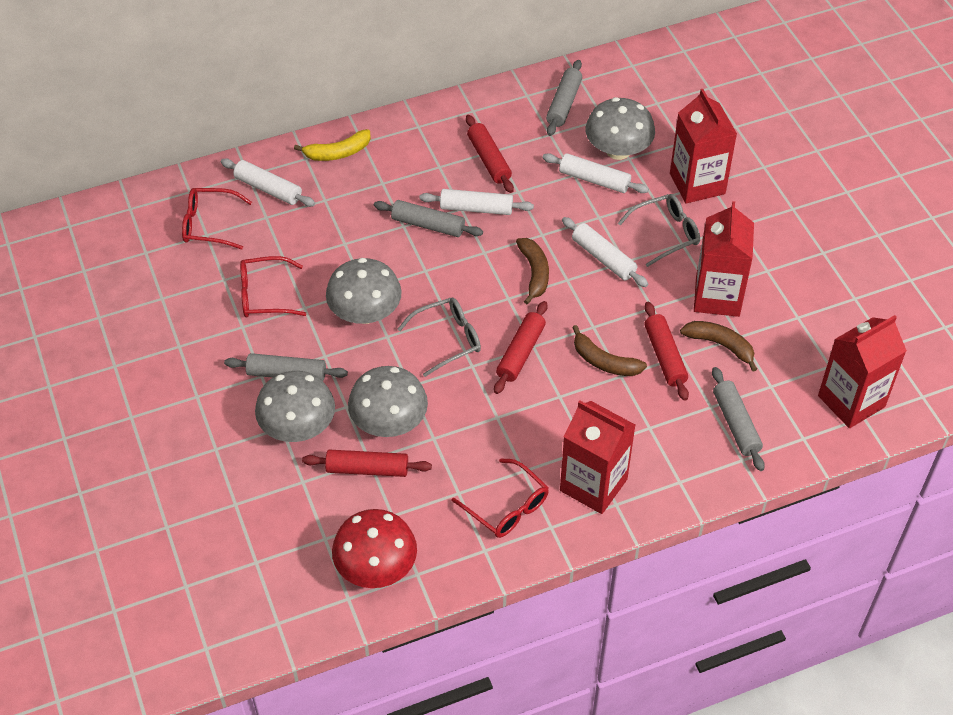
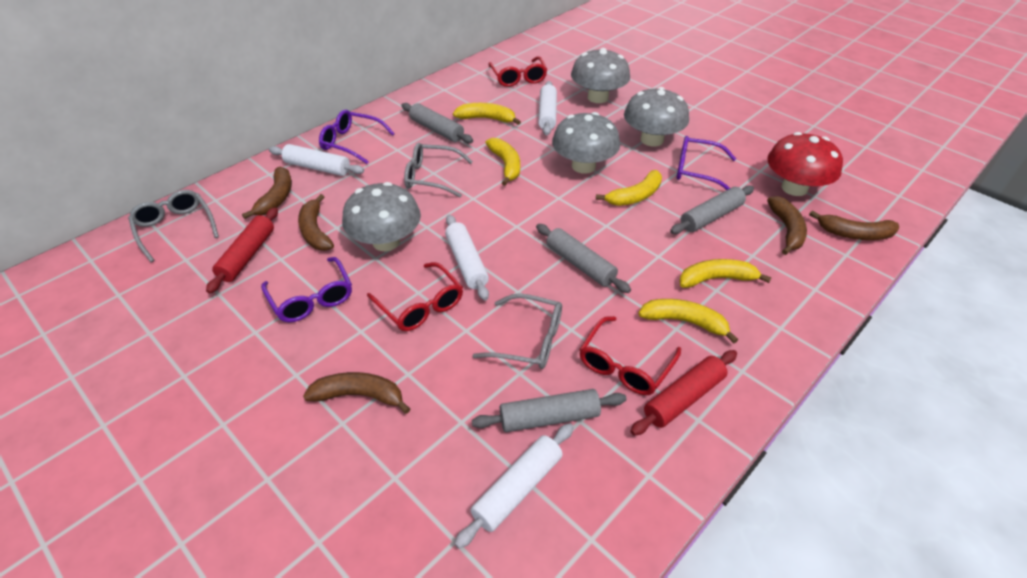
brown banana: 3 -> 5
grey glasses: 2 -> 3
purple glasses: 0 -> 3
red carton: 4 -> 0
red rolling pin: 4 -> 2
yellow banana: 1 -> 5

